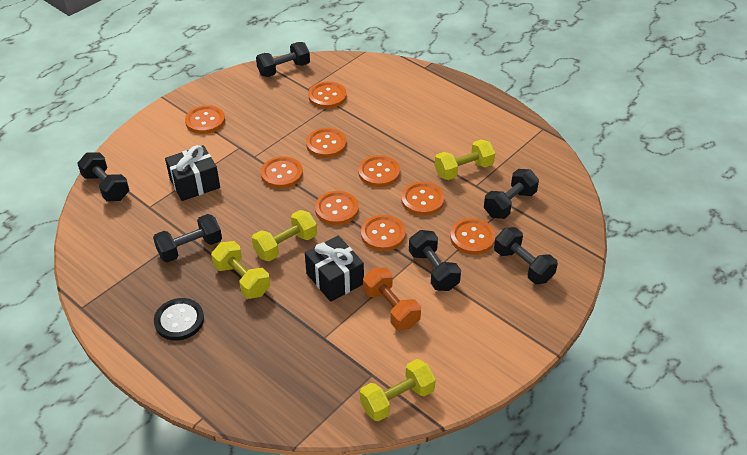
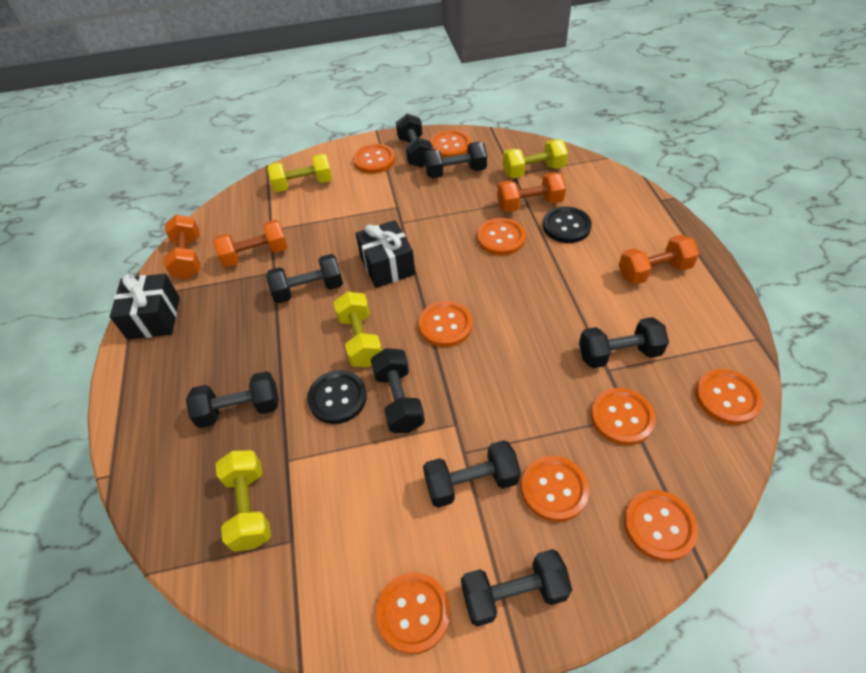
black button: 1 -> 2
black dumbbell: 6 -> 8
orange dumbbell: 1 -> 4

